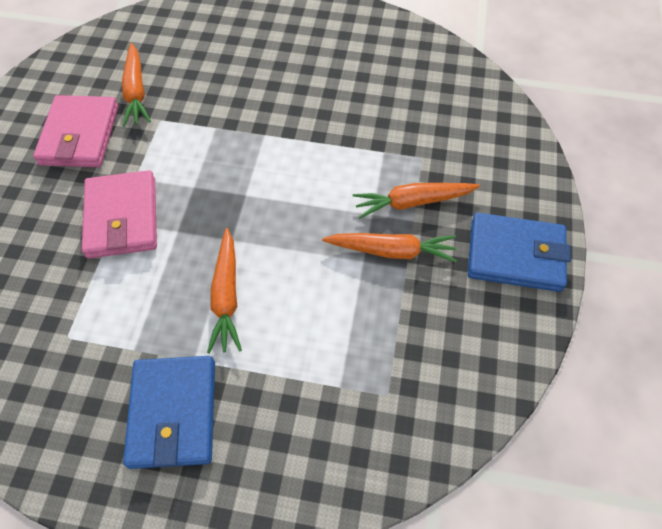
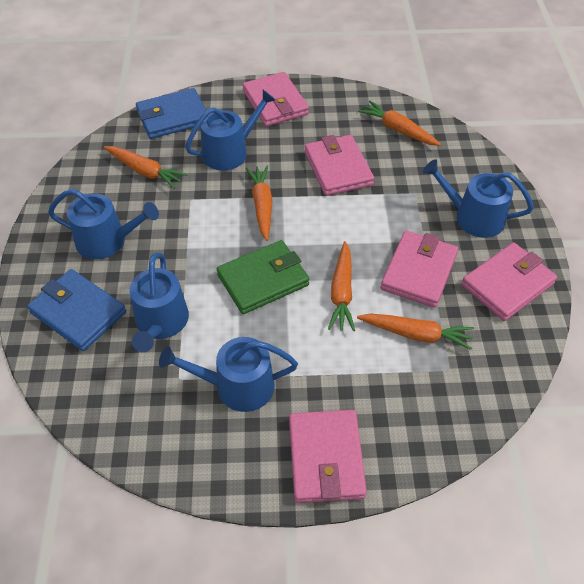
blue watering can: 0 -> 5
green wallet: 0 -> 1
orange carrot: 4 -> 5
pink wallet: 2 -> 5

